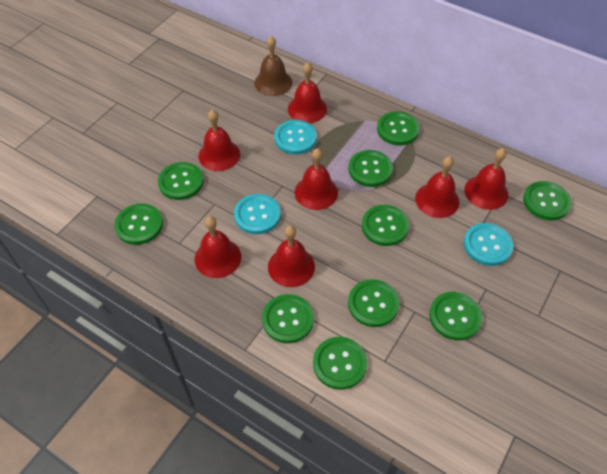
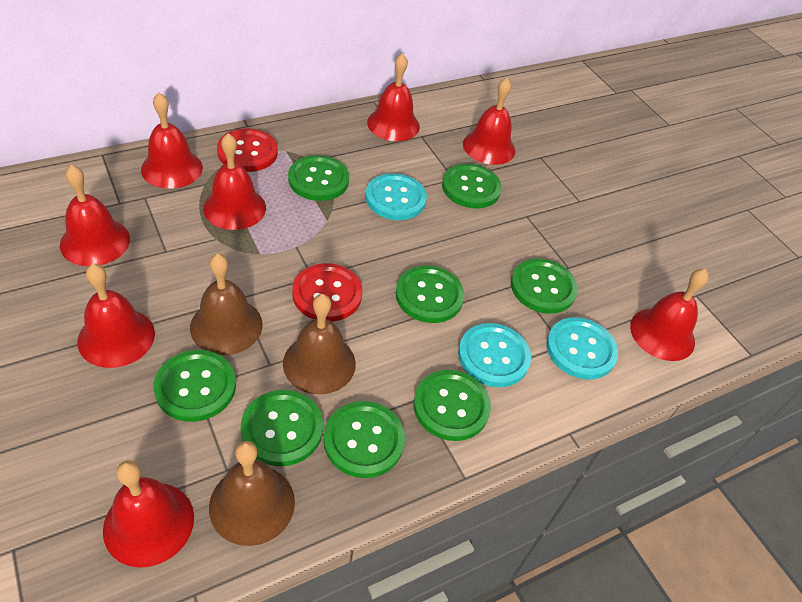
brown bell: 1 -> 3
green button: 10 -> 8
red bell: 7 -> 8
red button: 0 -> 2

